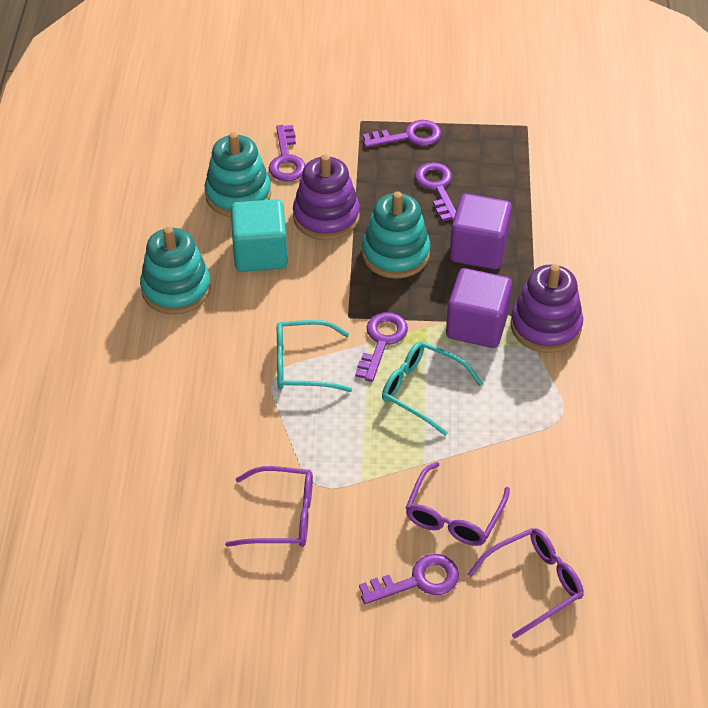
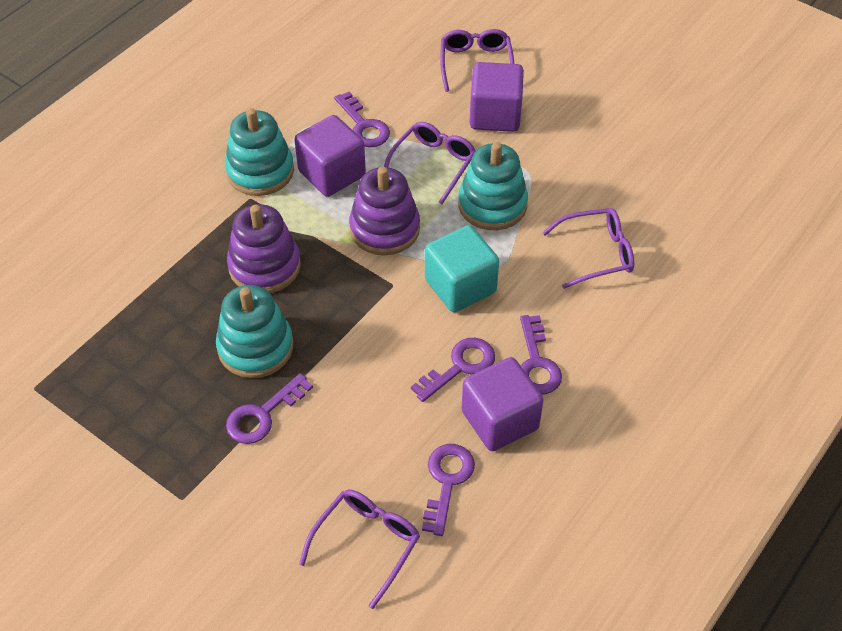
purple cube: 2 -> 3
purple glasses: 3 -> 4
turquoise glasses: 2 -> 0

